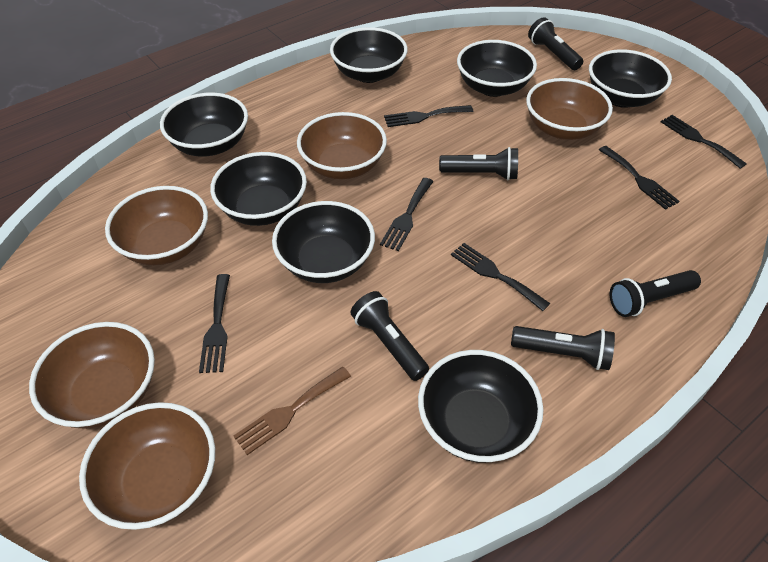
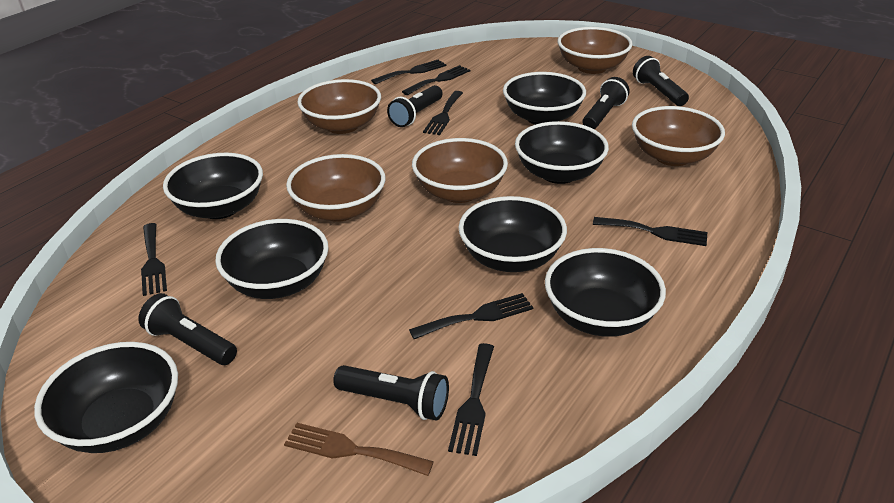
black fork: 6 -> 7

